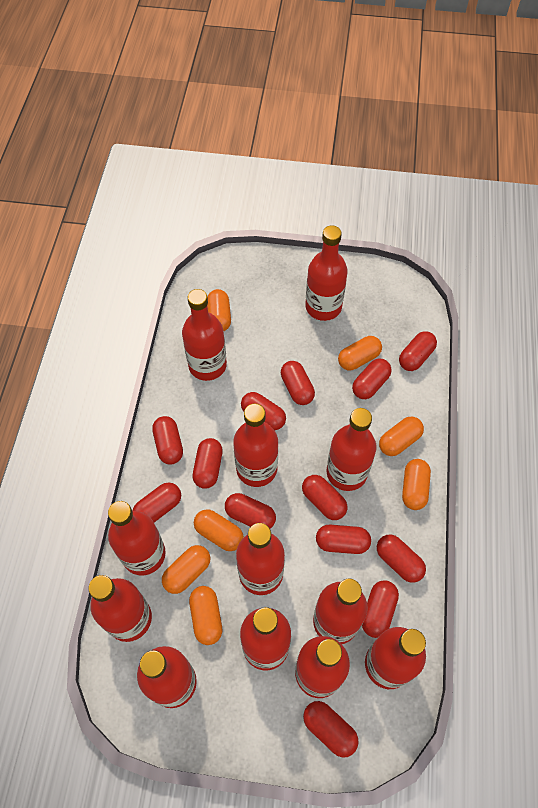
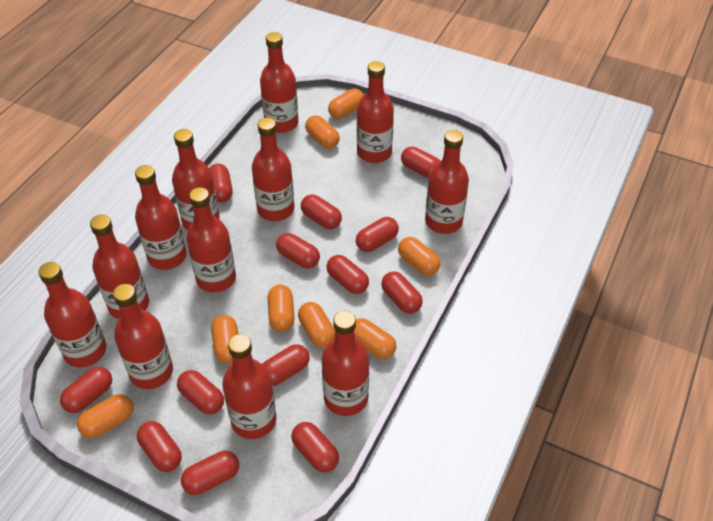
orange capsule: 7 -> 8

